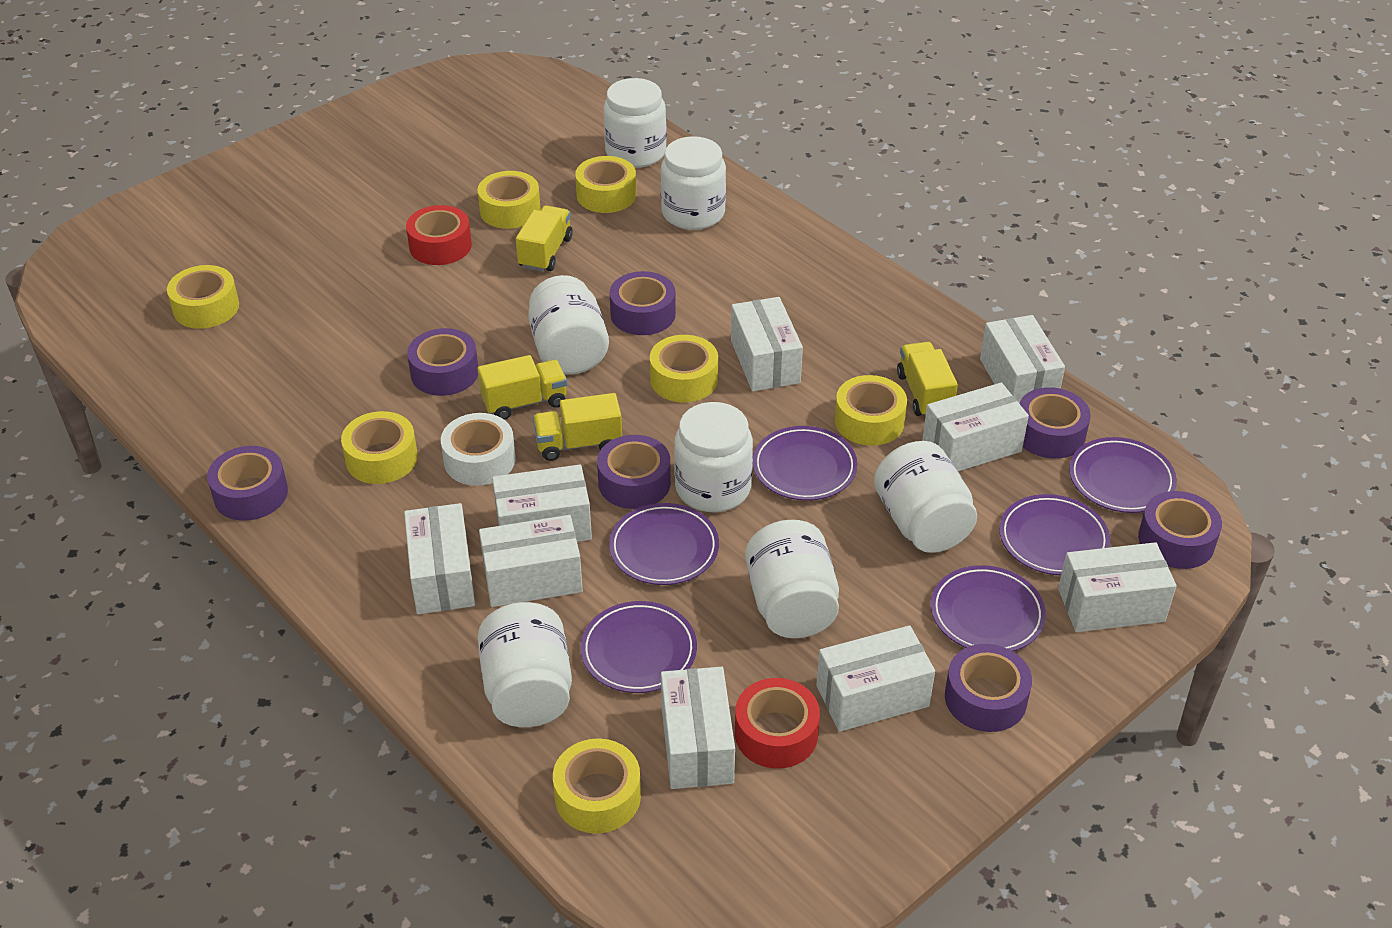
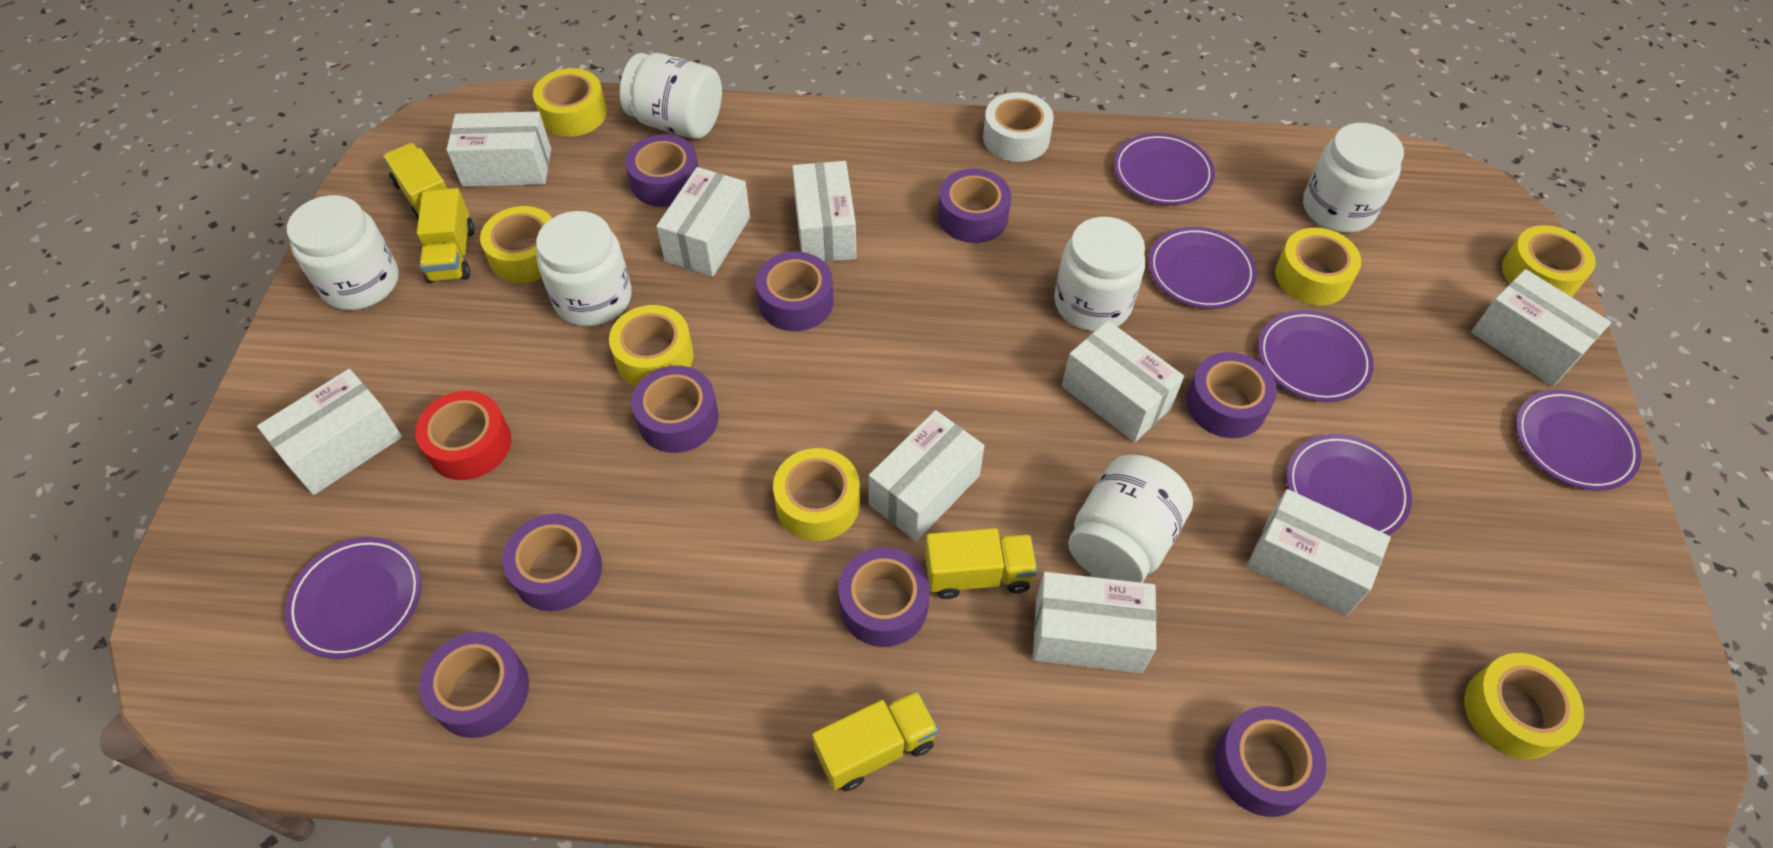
purple tape: 7 -> 9
red tape: 2 -> 1
white jar: 7 -> 6

